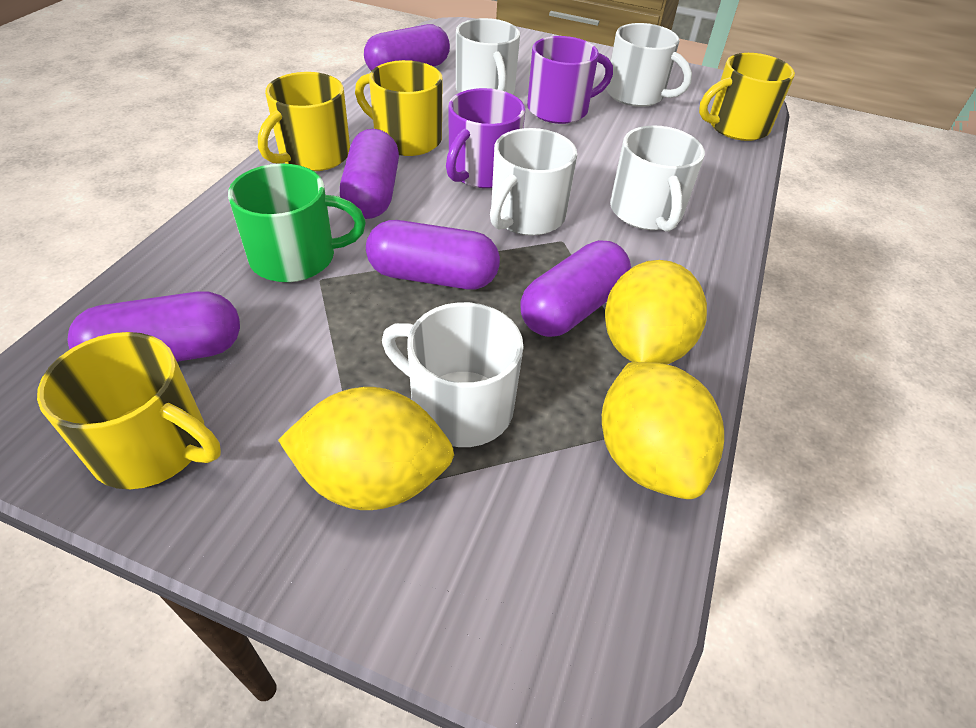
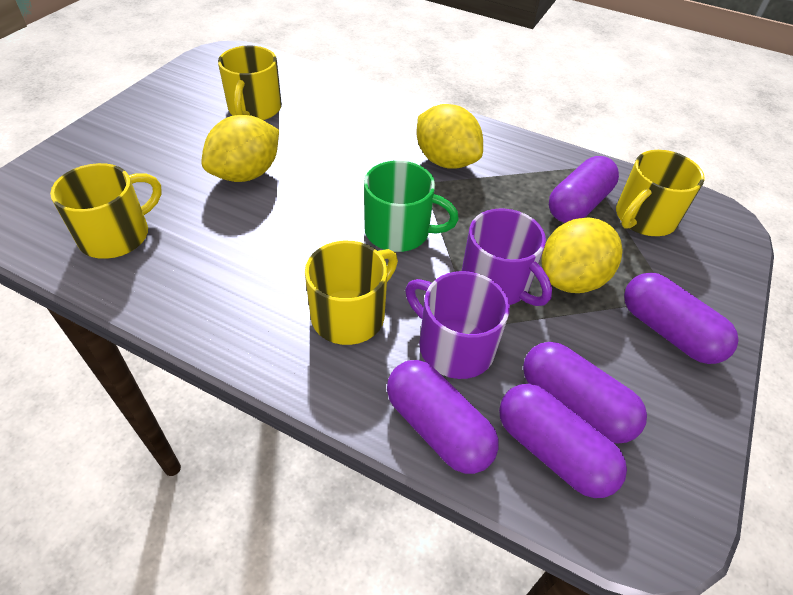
white mug: 5 -> 0

